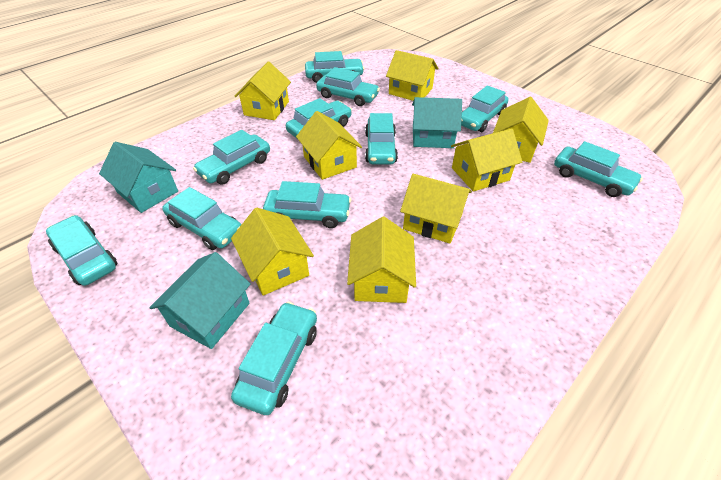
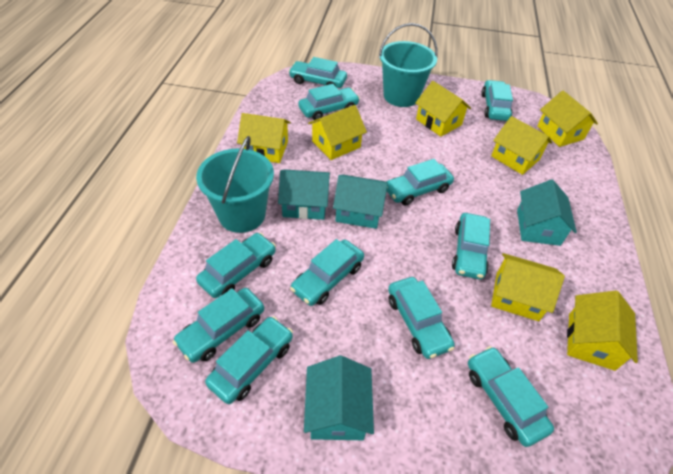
turquoise bucket: 0 -> 2
turquoise house: 3 -> 4
yellow house: 8 -> 7

